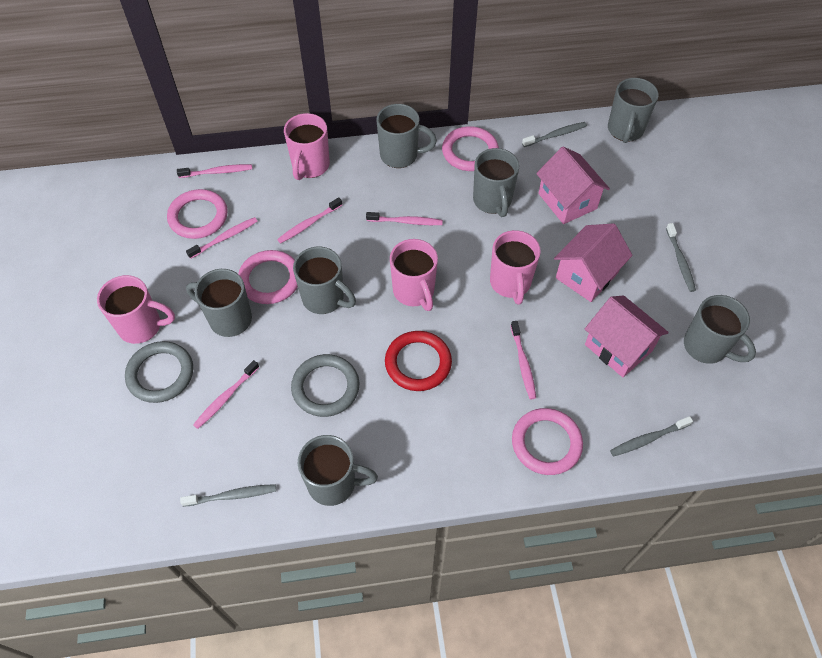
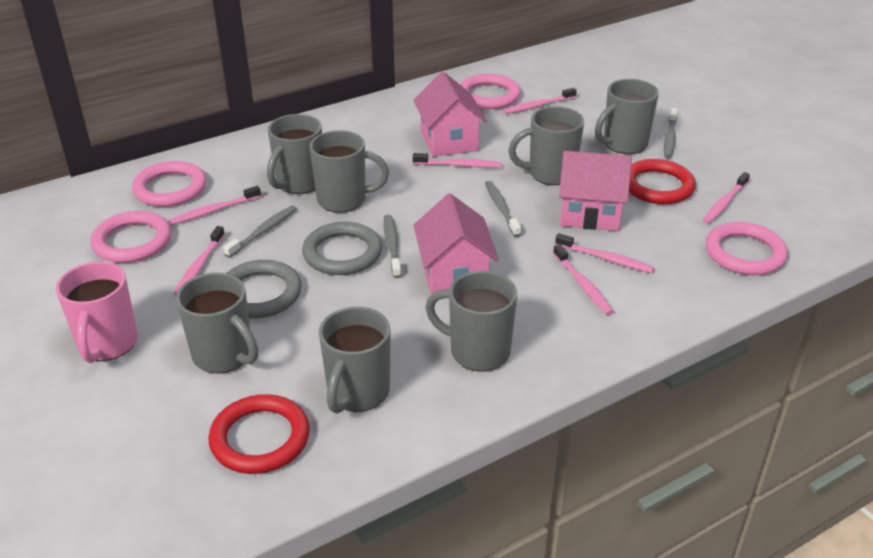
pink mug: 4 -> 1
pink toothbrush: 6 -> 7
red ring: 1 -> 2

